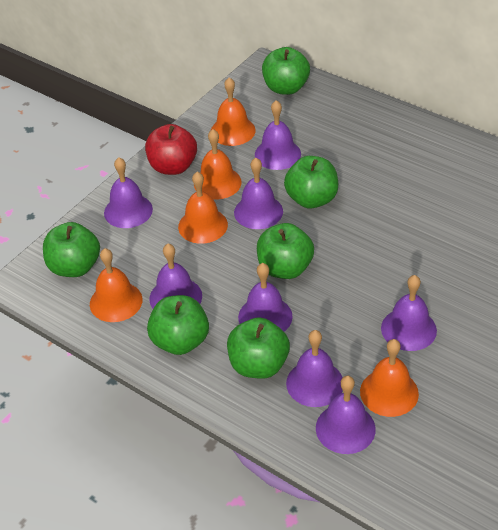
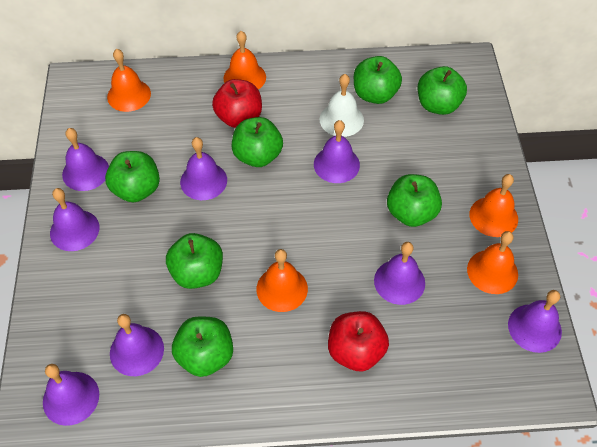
green apple: 6 -> 7
red apple: 1 -> 2
white bell: 0 -> 1

